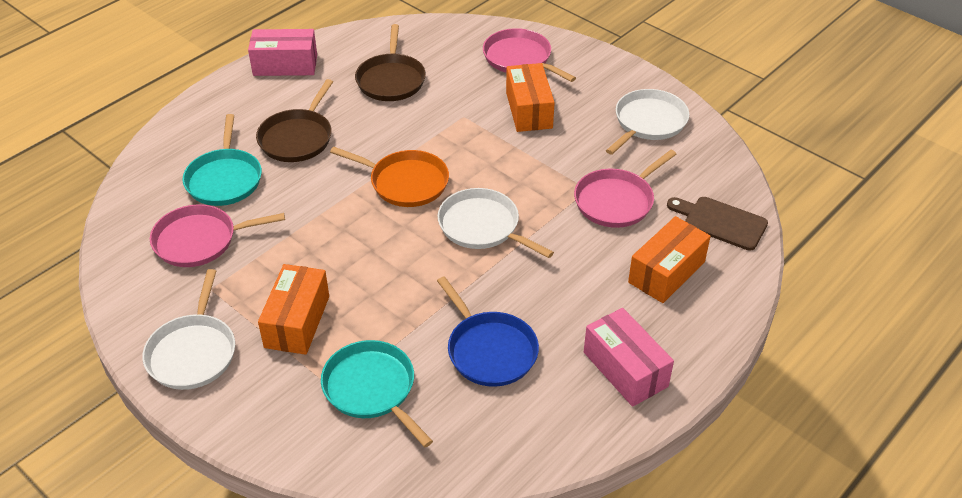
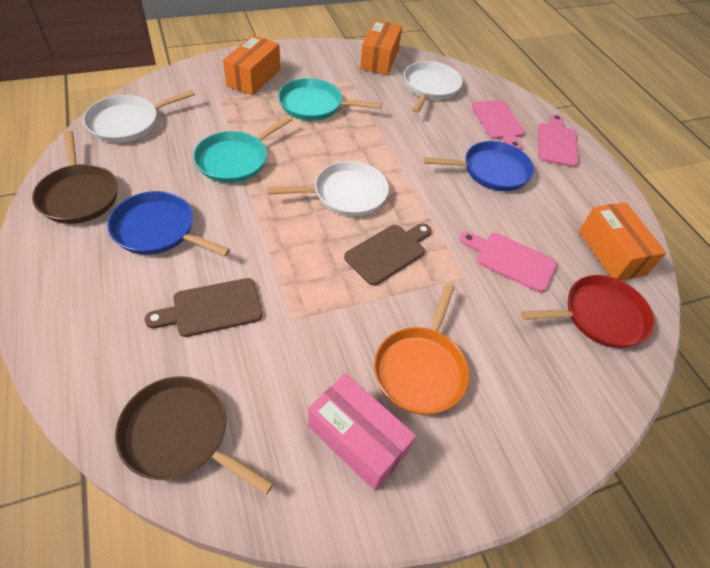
blue pan: 1 -> 2
brown cutting board: 1 -> 2
pink box: 2 -> 1
pink cutting board: 0 -> 3
pink pan: 3 -> 0
red pan: 0 -> 1

